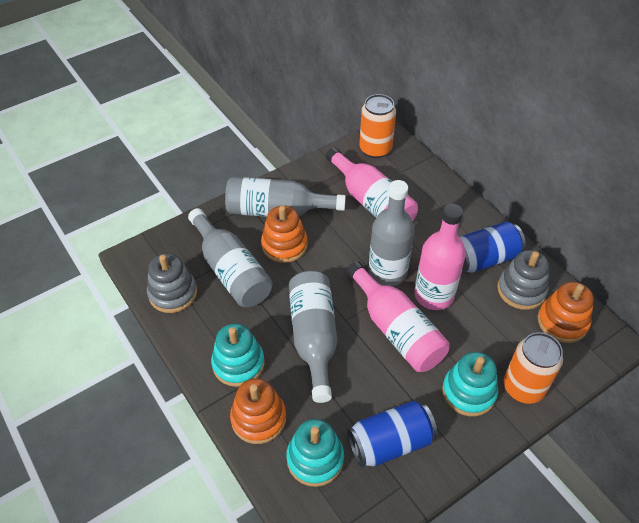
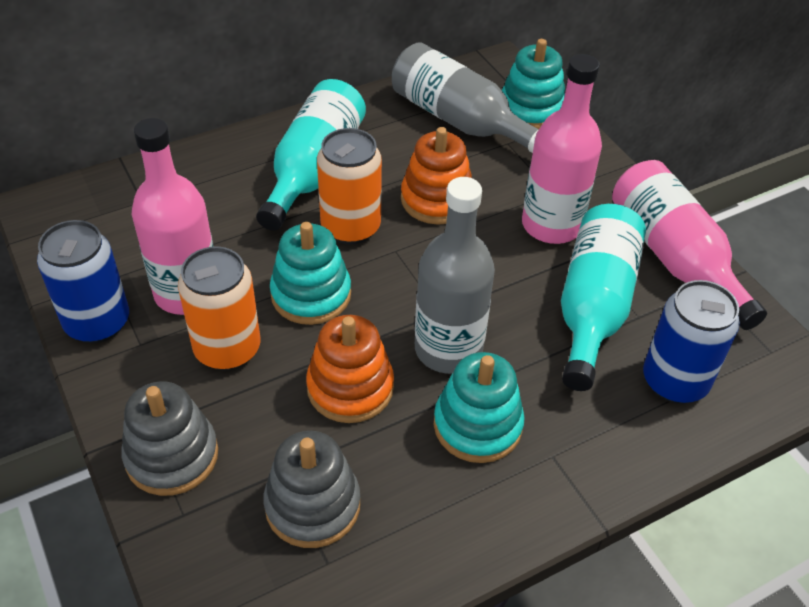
grey bottle: 4 -> 2
orange stacking toy: 3 -> 2
turquoise bottle: 0 -> 2

